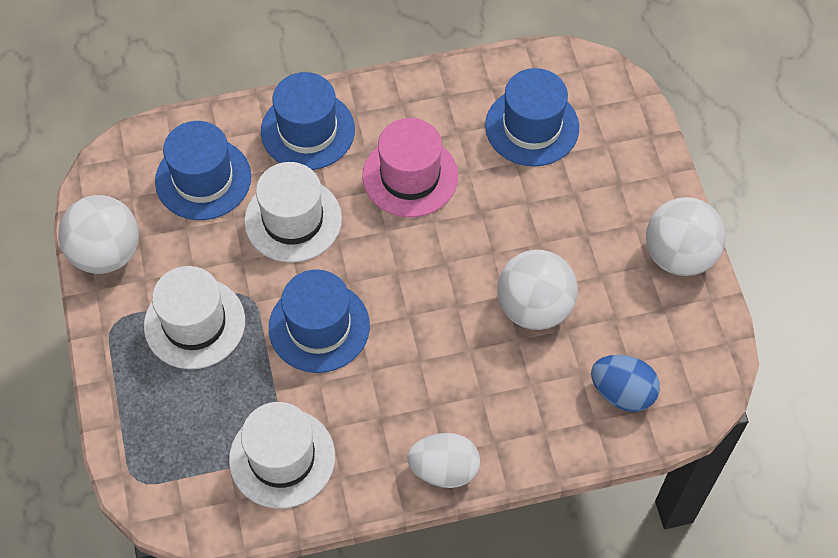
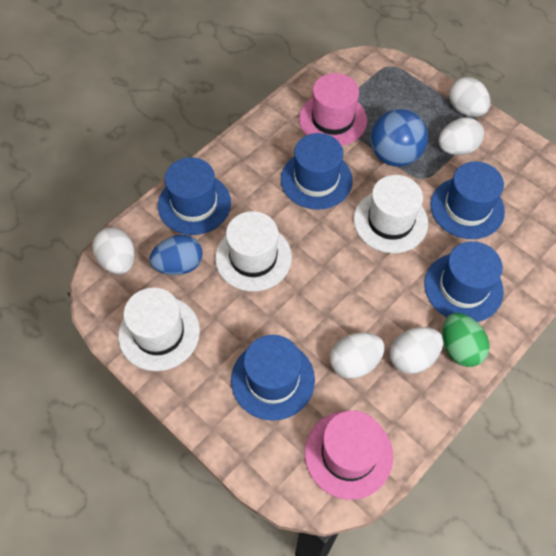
blue ball: 0 -> 1
blue hat: 4 -> 5
green egg: 0 -> 1
pink hat: 1 -> 2
white ball: 3 -> 0
white egg: 1 -> 5

